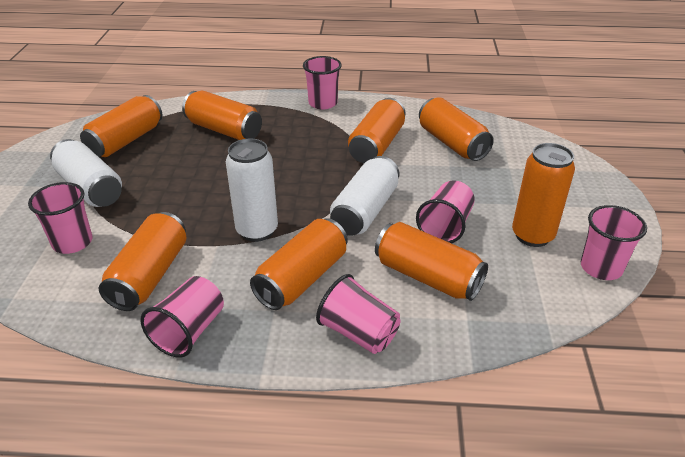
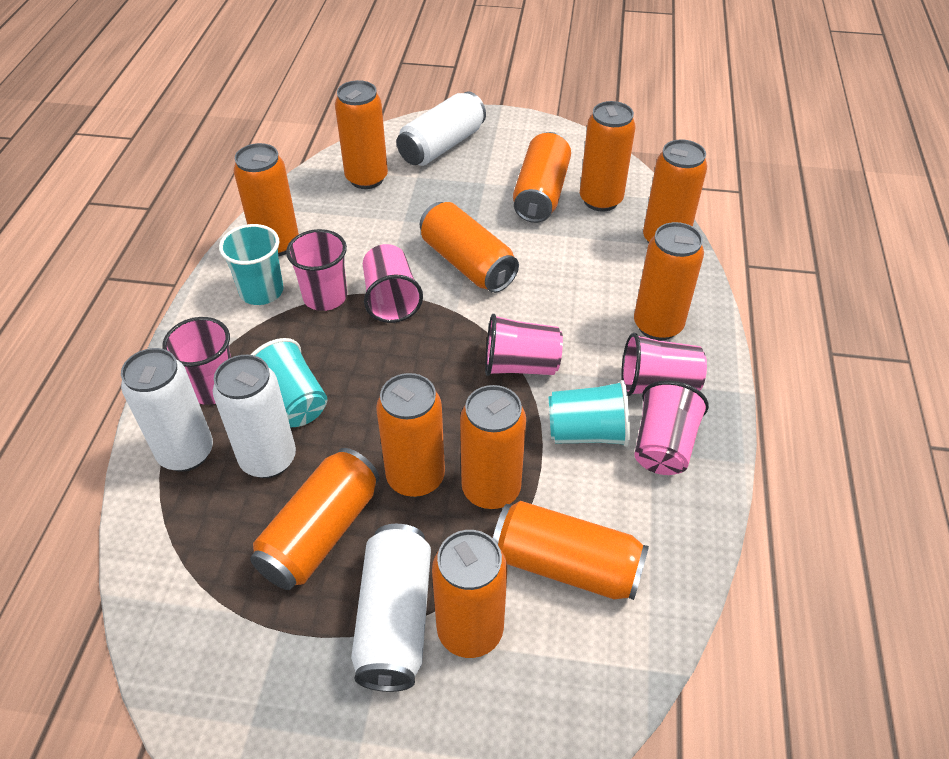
orange can: 8 -> 12
turquoise cup: 0 -> 3
white can: 3 -> 4

